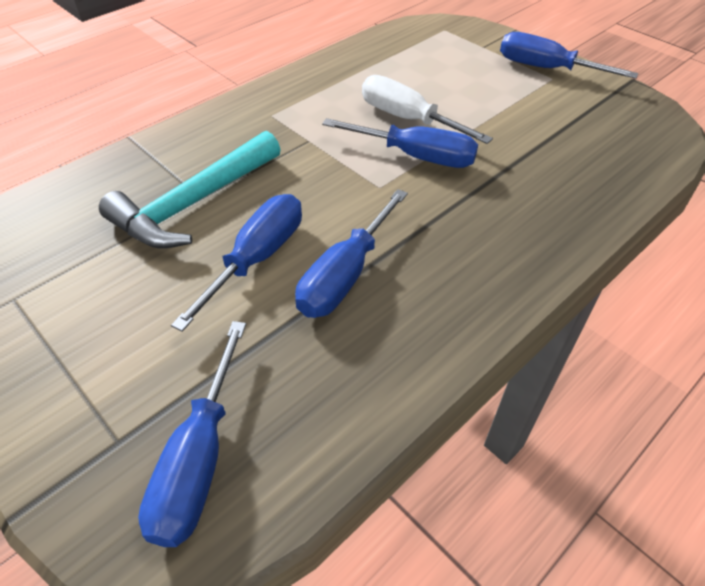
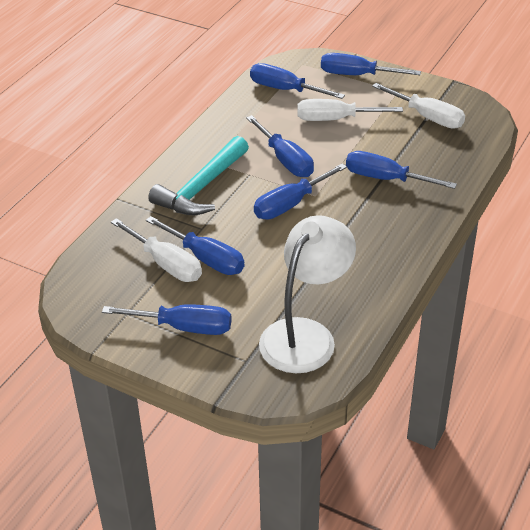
blue screwdriver: 5 -> 7
white lamp: 0 -> 1
white screwdriver: 1 -> 3

